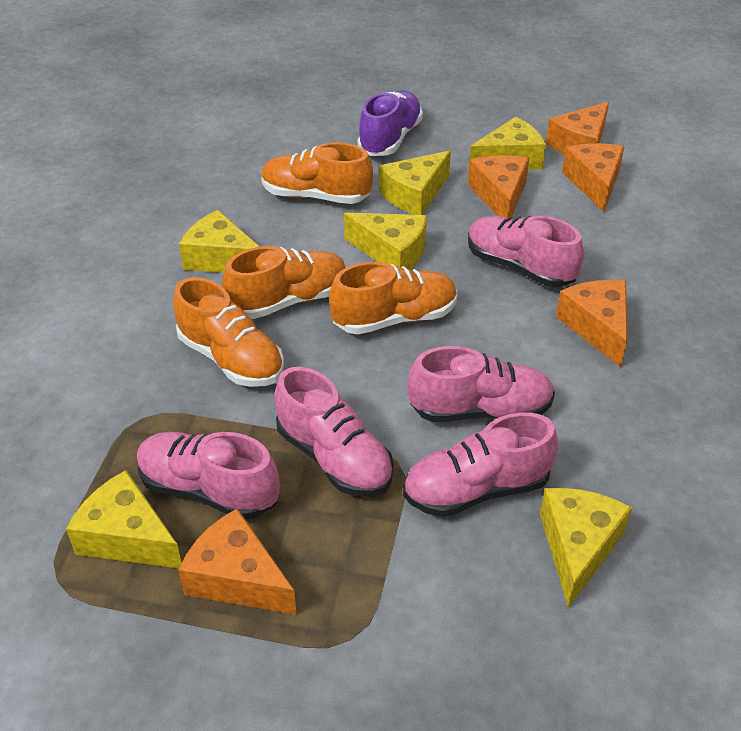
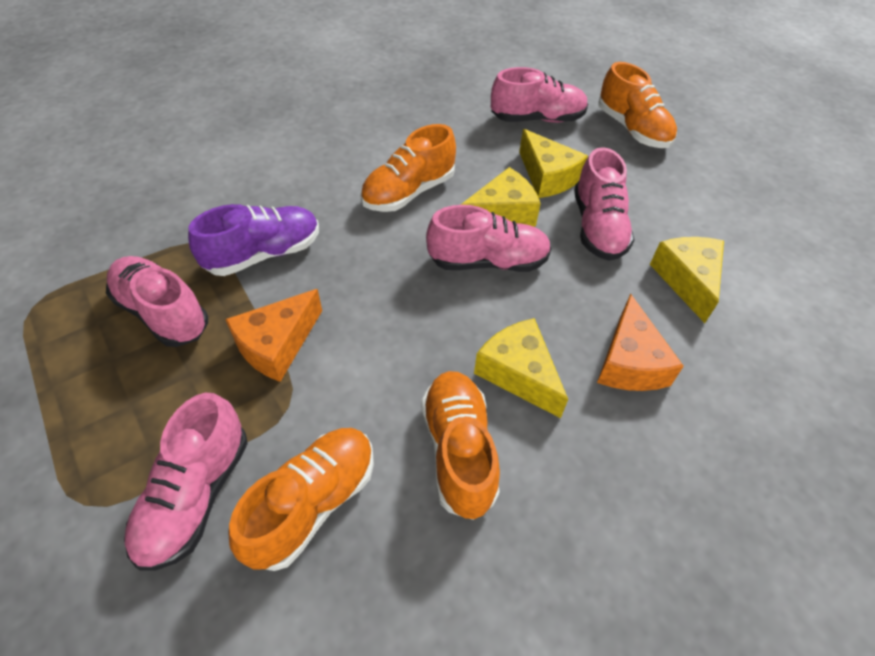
orange cheese: 5 -> 2
yellow cheese: 6 -> 4

